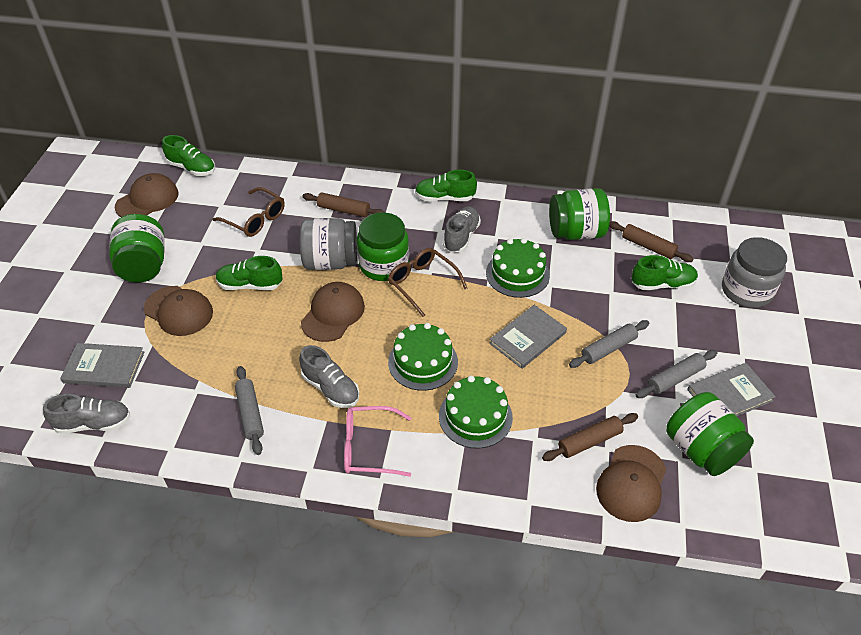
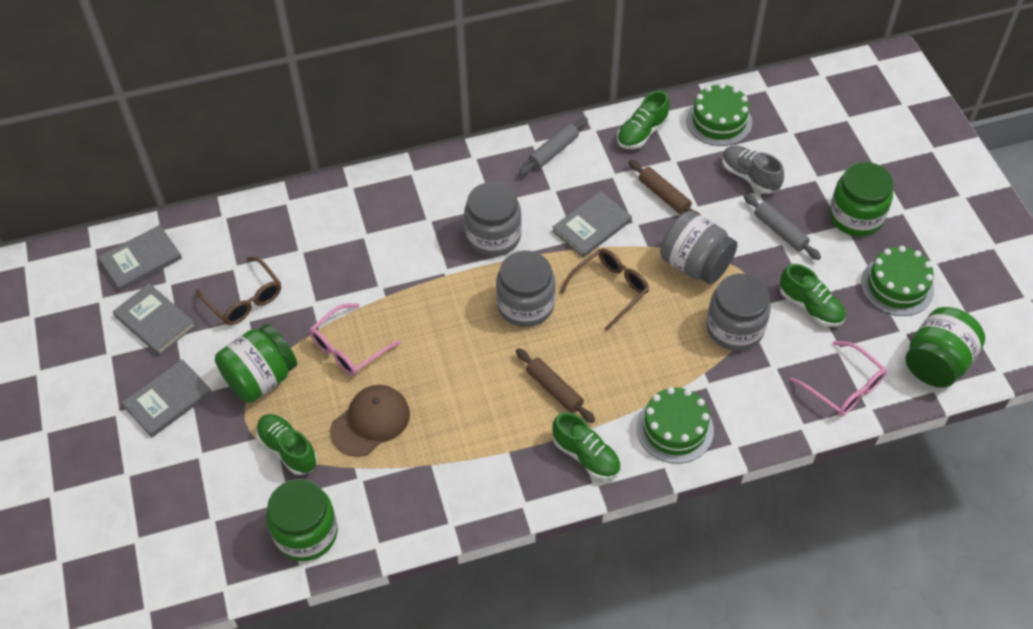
brown cap: 4 -> 1
brown rolling pin: 3 -> 2
grey book: 3 -> 4
grey jar: 2 -> 4
grey rolling pin: 3 -> 2
grey shoe: 3 -> 1
pink glasses: 1 -> 2

